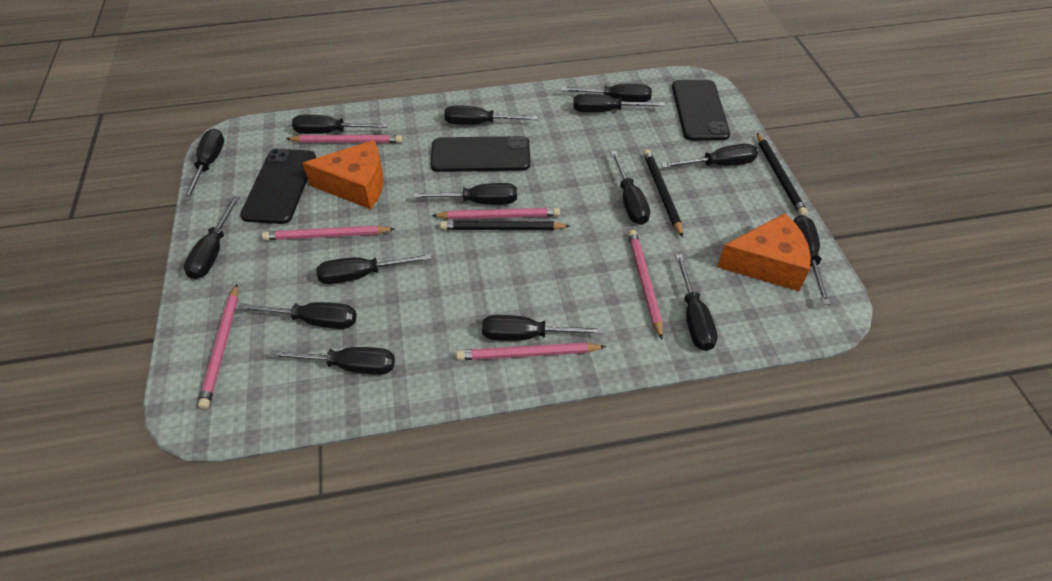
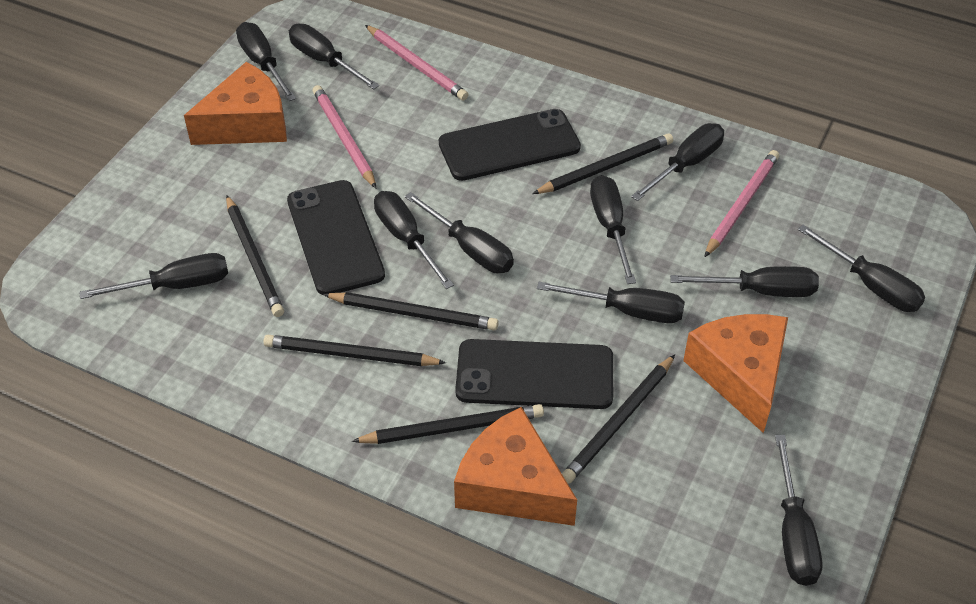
black pencil: 3 -> 6
black screwdriver: 15 -> 11
orange cheese: 2 -> 3
pink pencil: 6 -> 3

